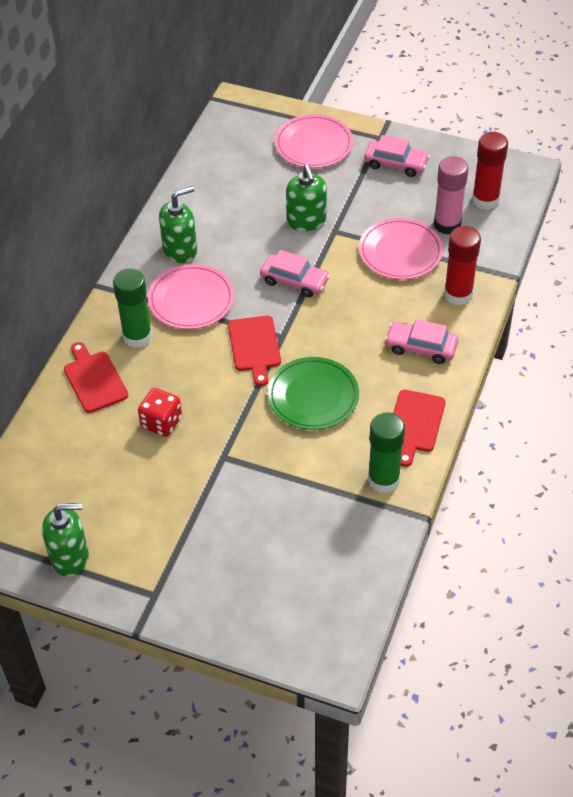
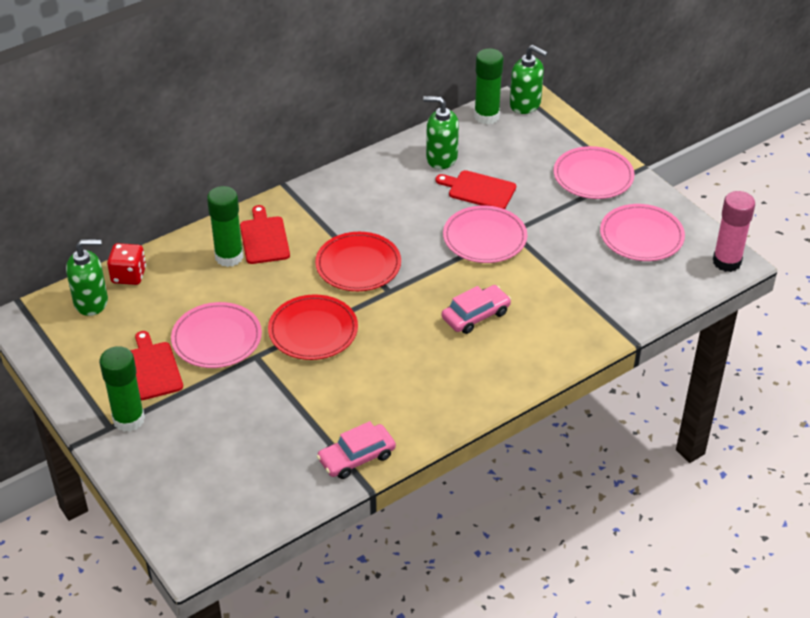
green glue stick: 2 -> 3
green plate: 1 -> 0
pink car: 3 -> 2
pink plate: 3 -> 4
red glue stick: 2 -> 0
red plate: 0 -> 2

